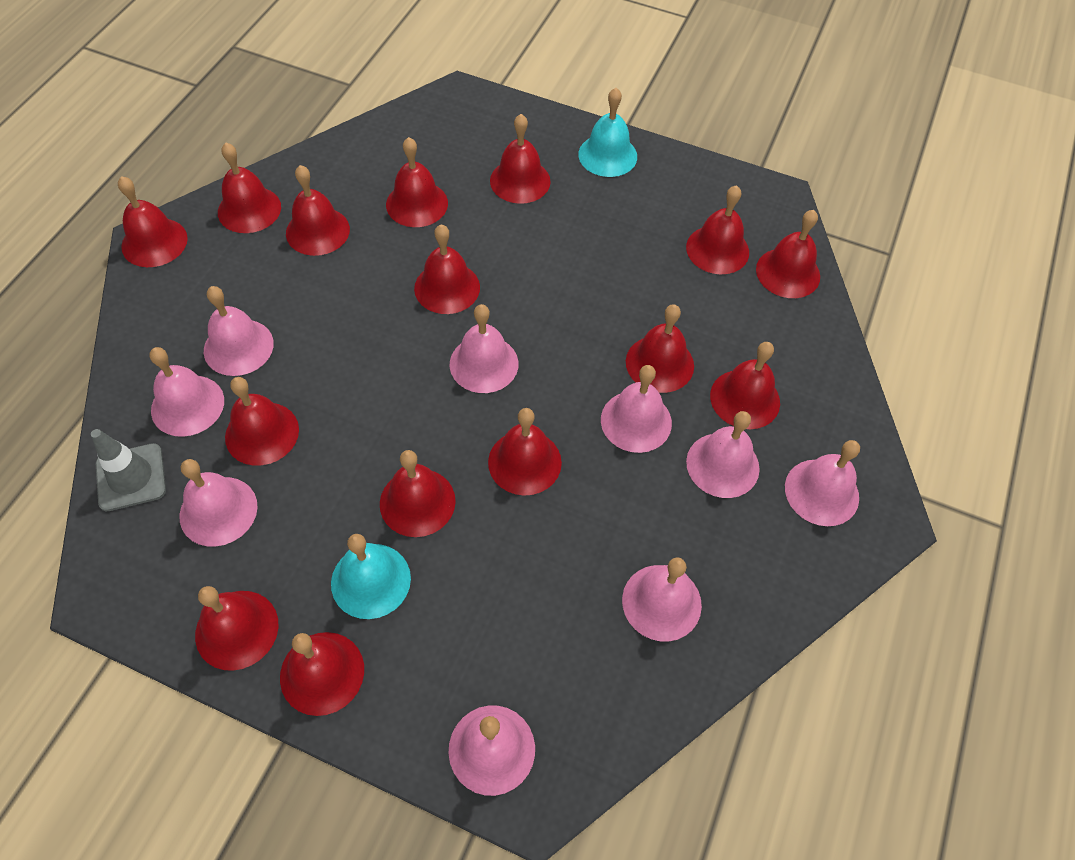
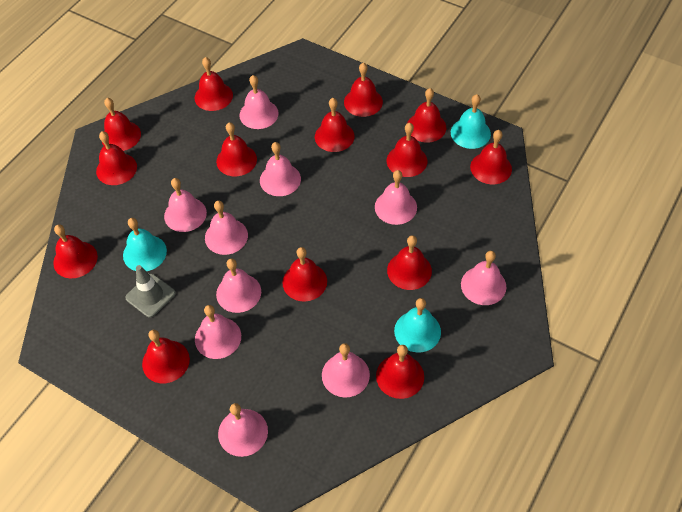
pink bell: 9 -> 10
red bell: 15 -> 14
turquoise bell: 2 -> 3

